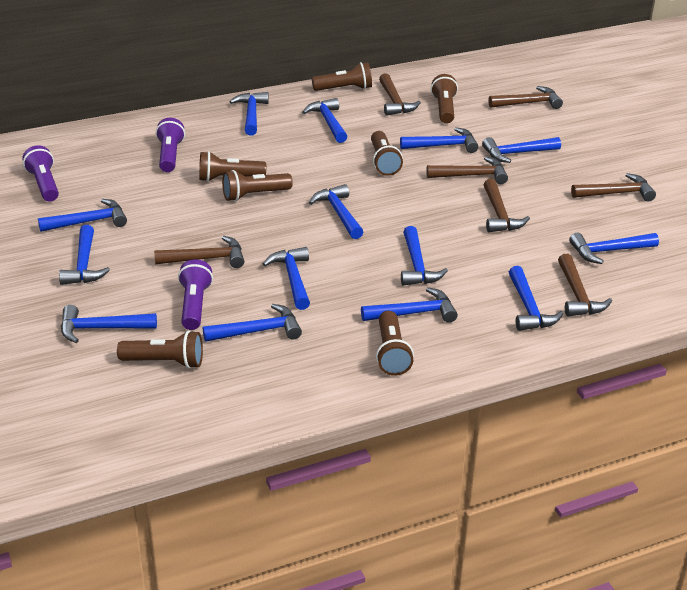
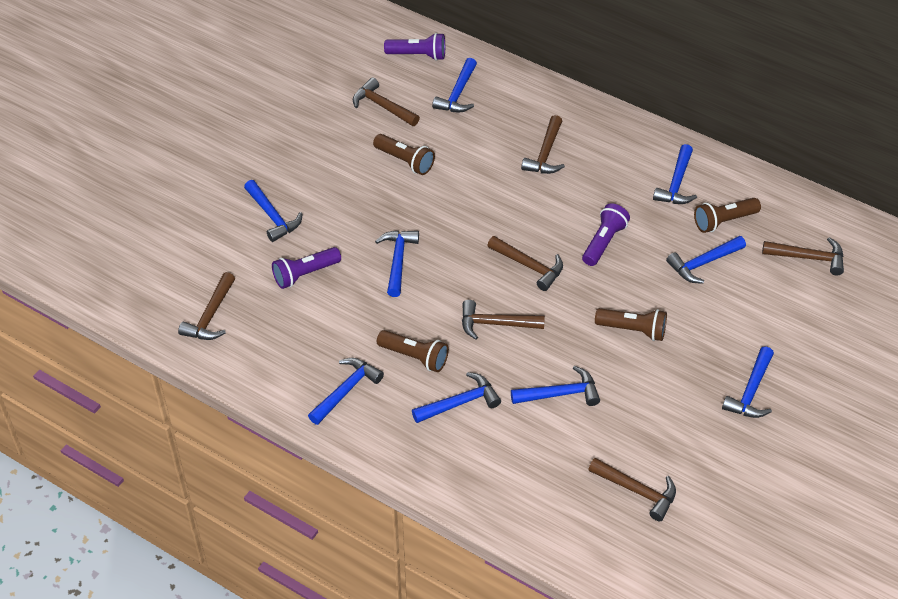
blue hammer: 14 -> 9
brown flashlight: 7 -> 4

